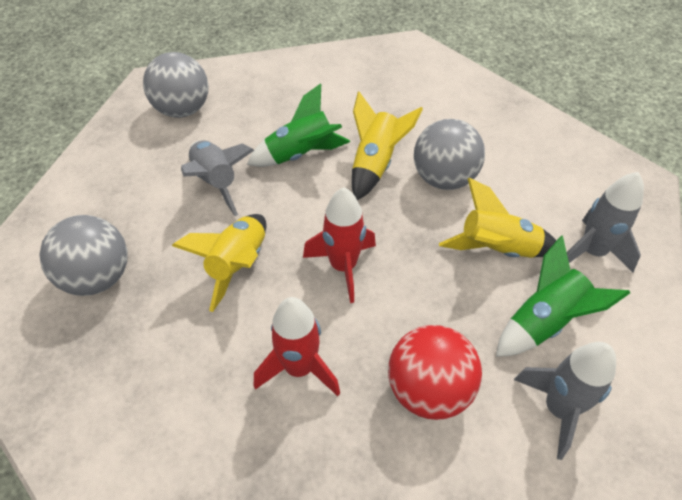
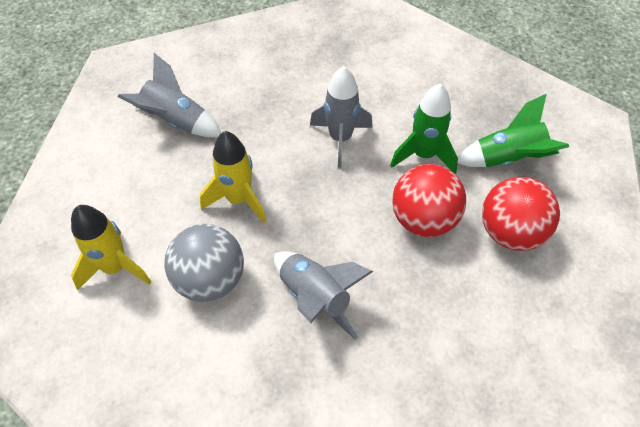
grey ball: 3 -> 1
red ball: 1 -> 2
red rocket: 2 -> 0
yellow rocket: 3 -> 2

